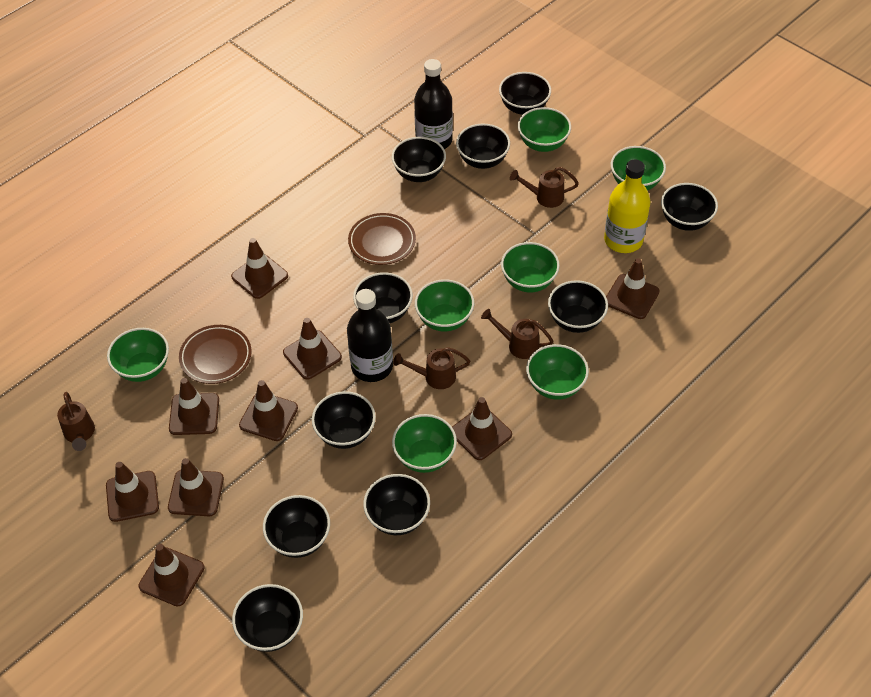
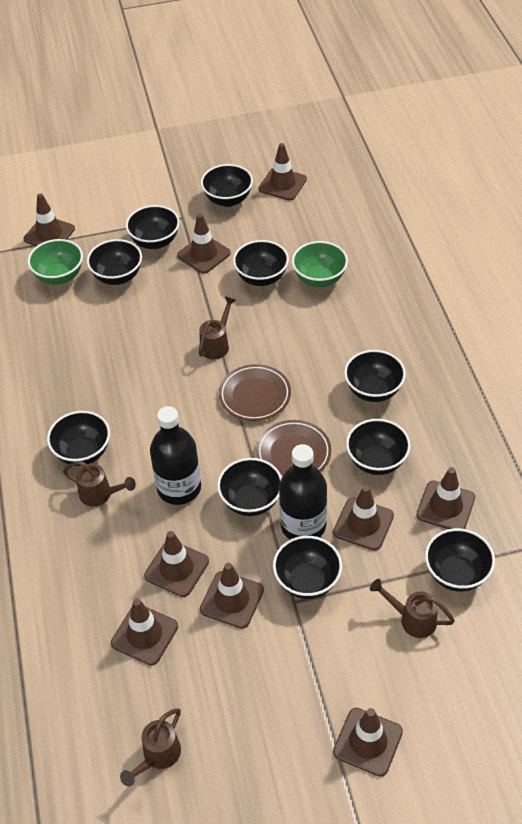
green bowl: 7 -> 2
yellow bottle: 1 -> 0

